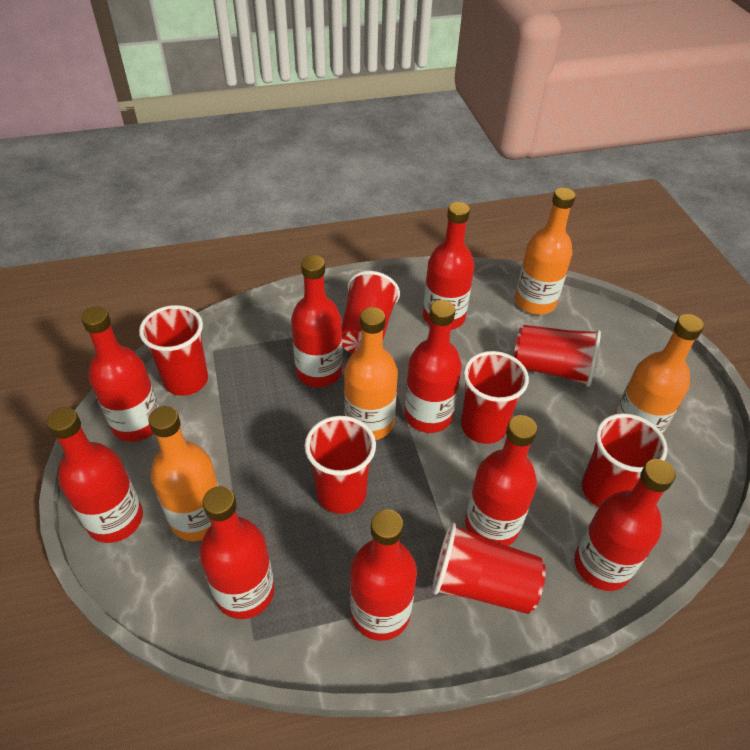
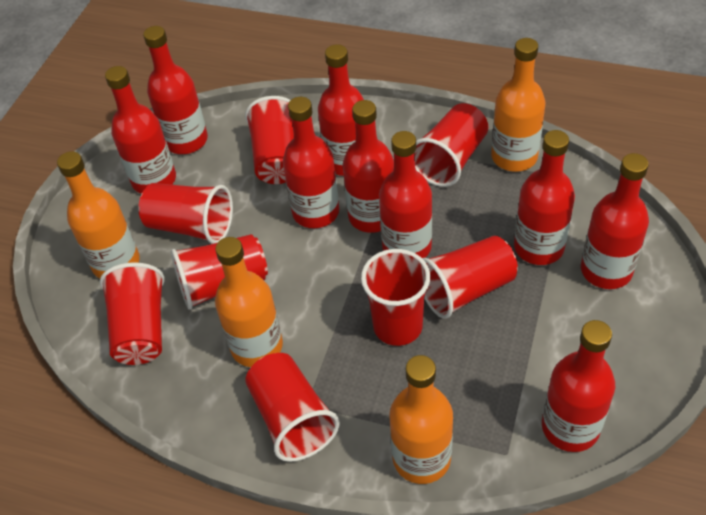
red cup: 7 -> 8

